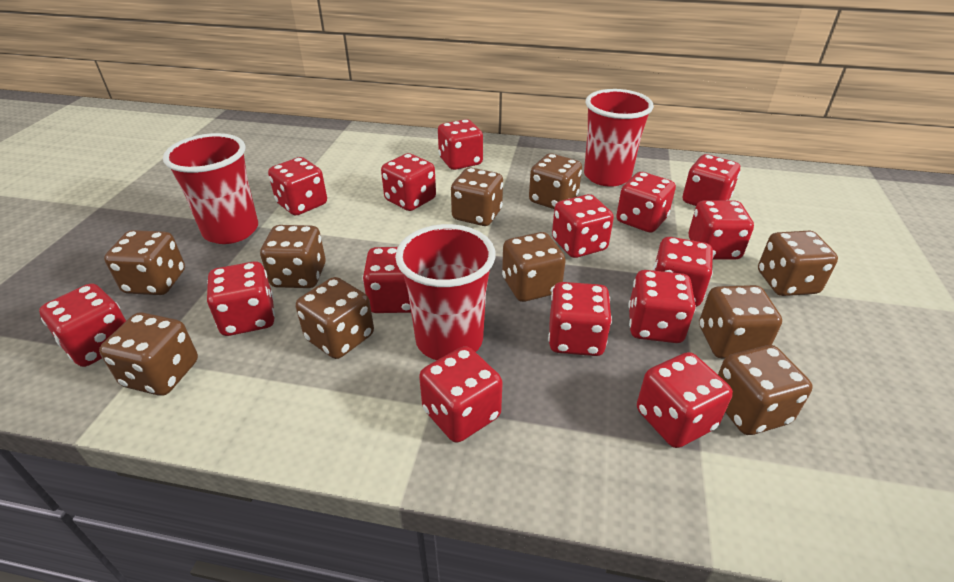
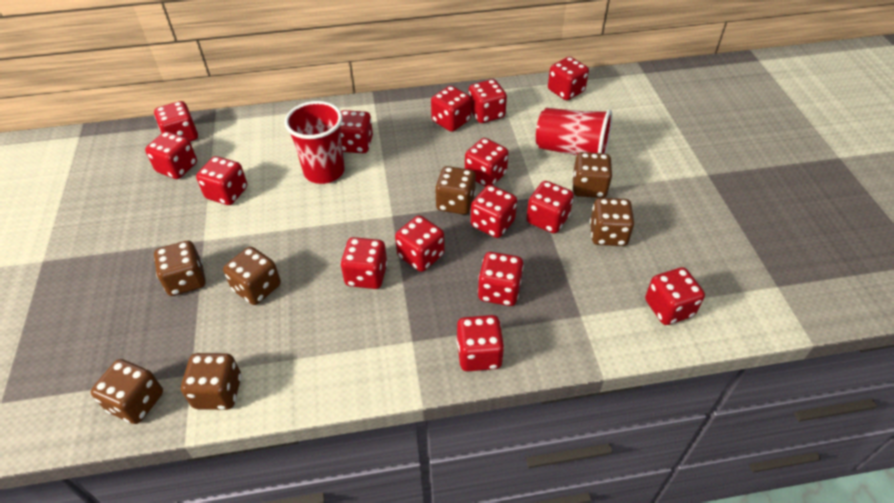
brown dice: 10 -> 7
red cup: 3 -> 2

